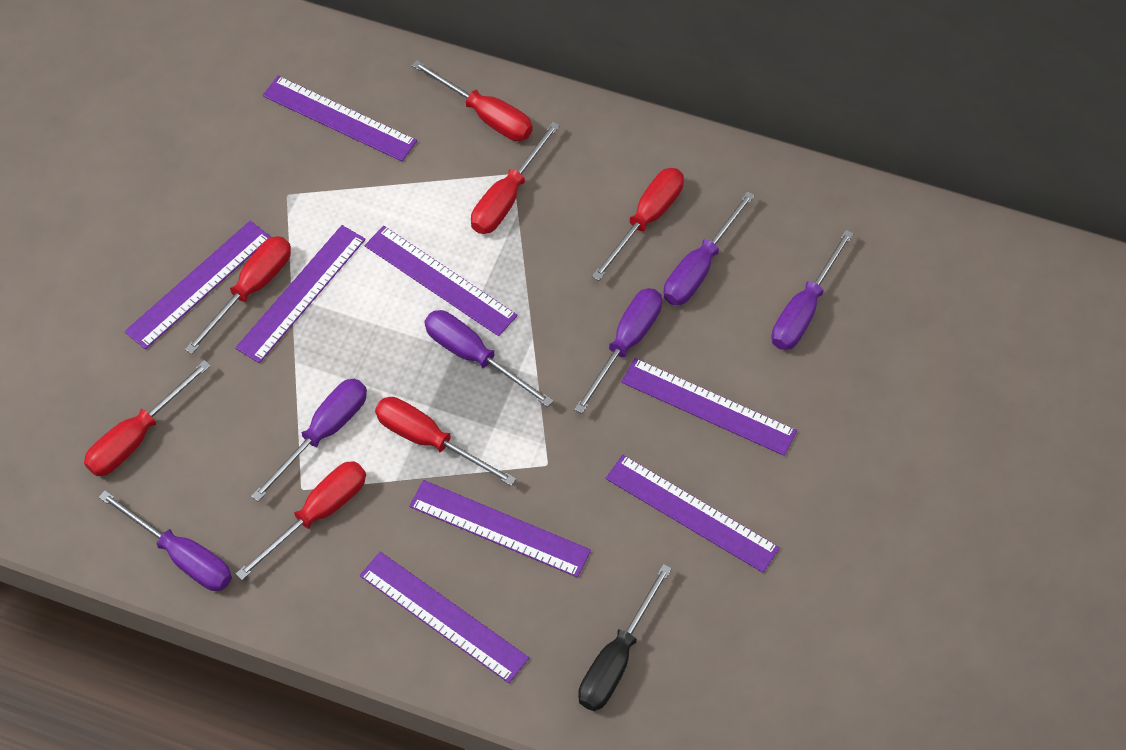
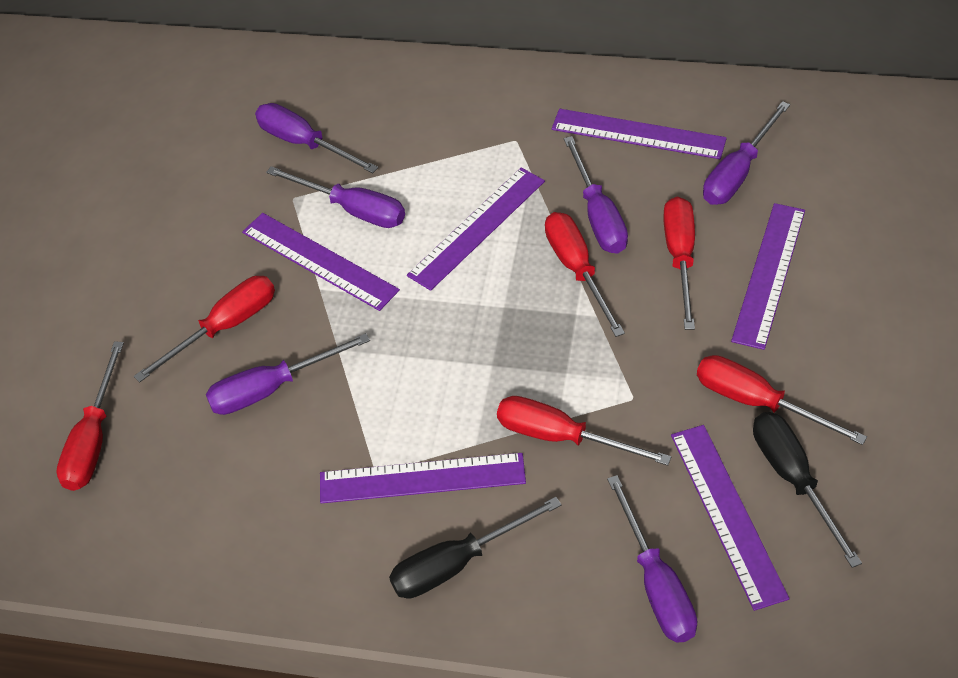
black screwdriver: 1 -> 2
purple ruler: 8 -> 6
red screwdriver: 7 -> 6

